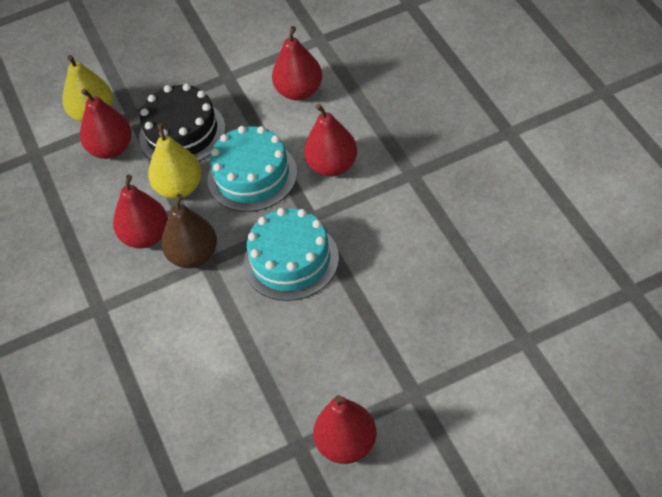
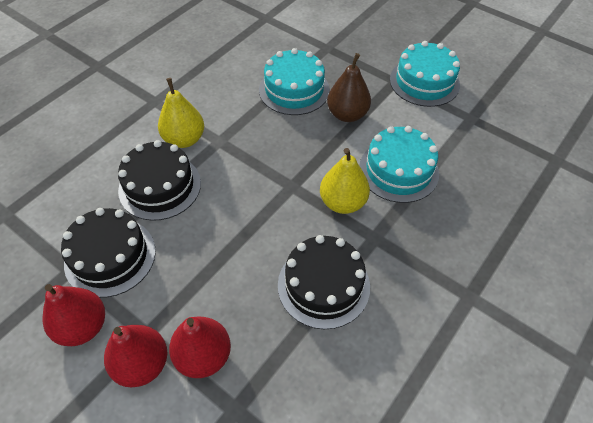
black cake: 1 -> 3
red pear: 5 -> 3
turquoise cake: 2 -> 3

